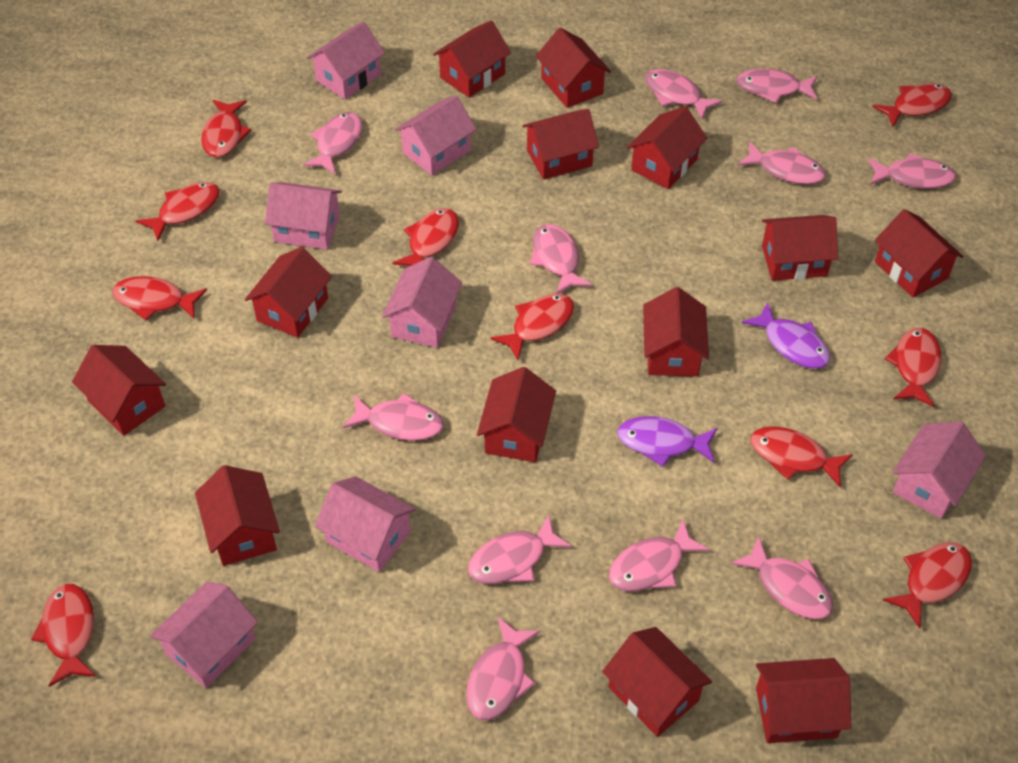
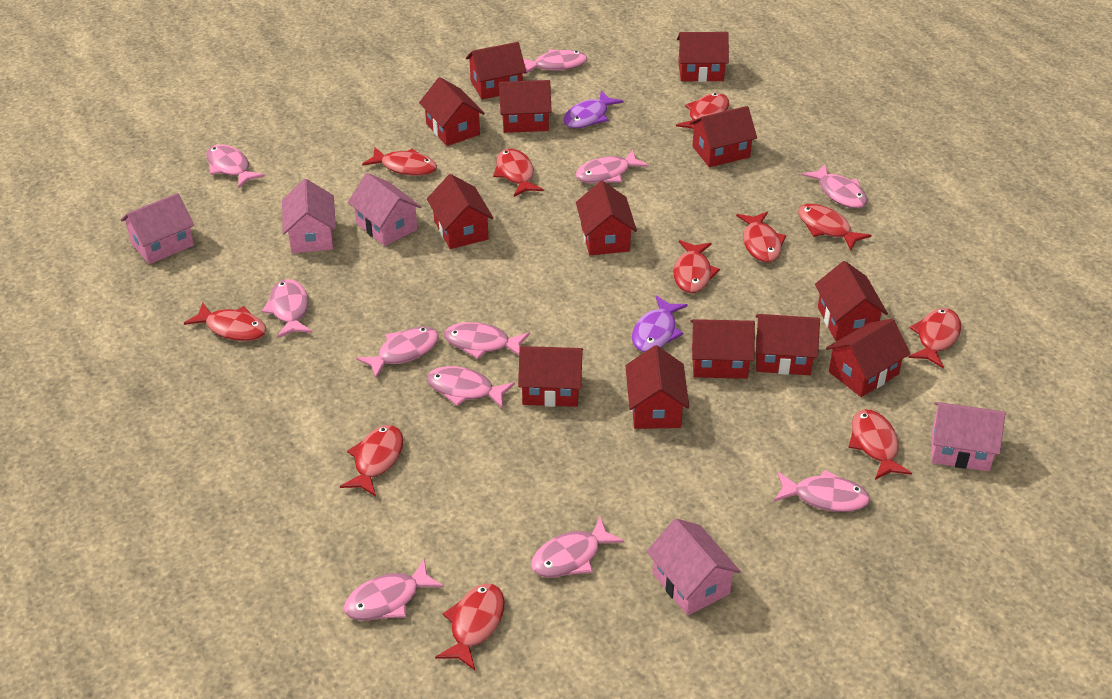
pink house: 7 -> 5
red fish: 10 -> 11

